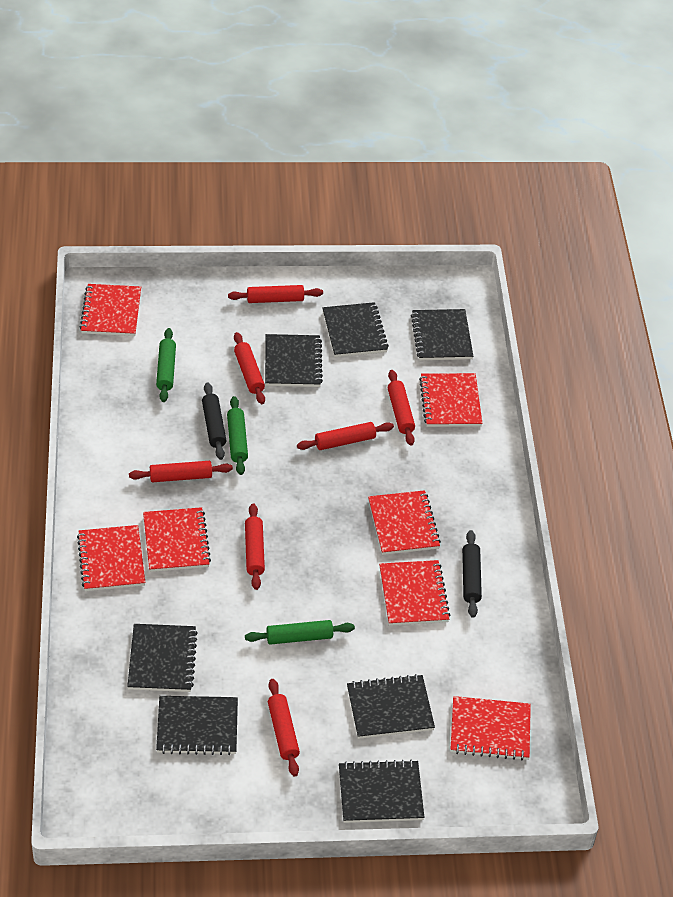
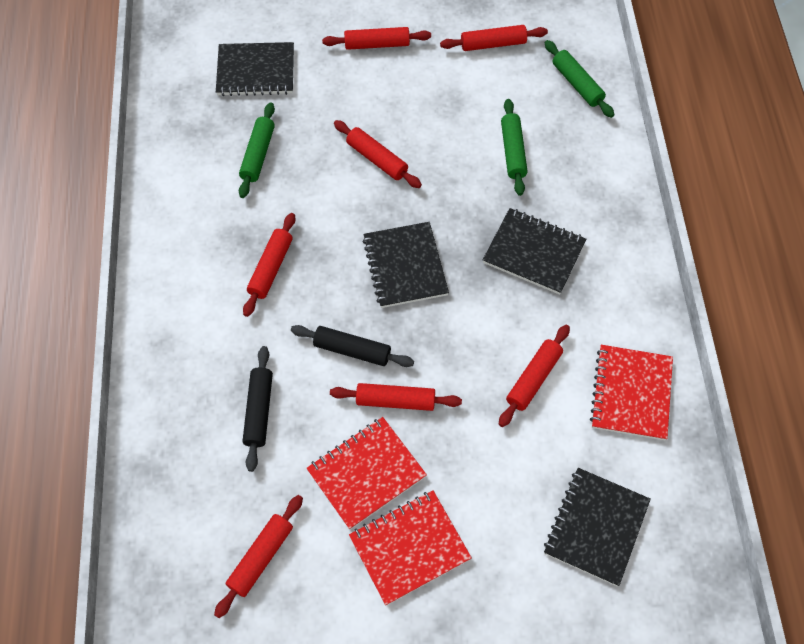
black notebook: 7 -> 4
red notebook: 7 -> 3

